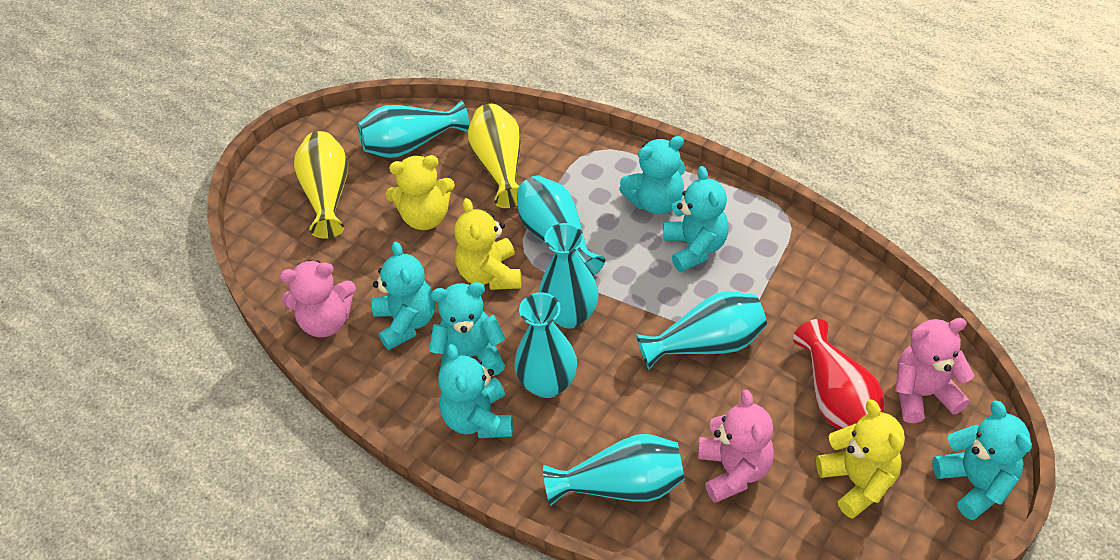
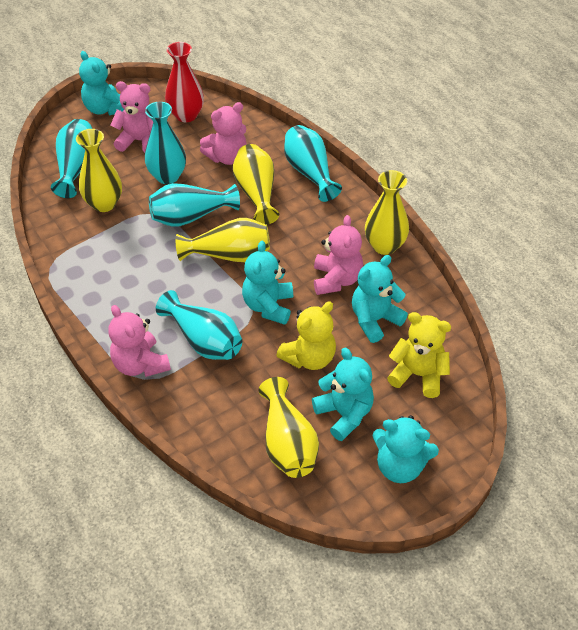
pink teddy bear: 3 -> 4
turquoise teddy bear: 6 -> 5
turquoise vase: 6 -> 5
yellow teddy bear: 3 -> 2
yellow vase: 2 -> 5

